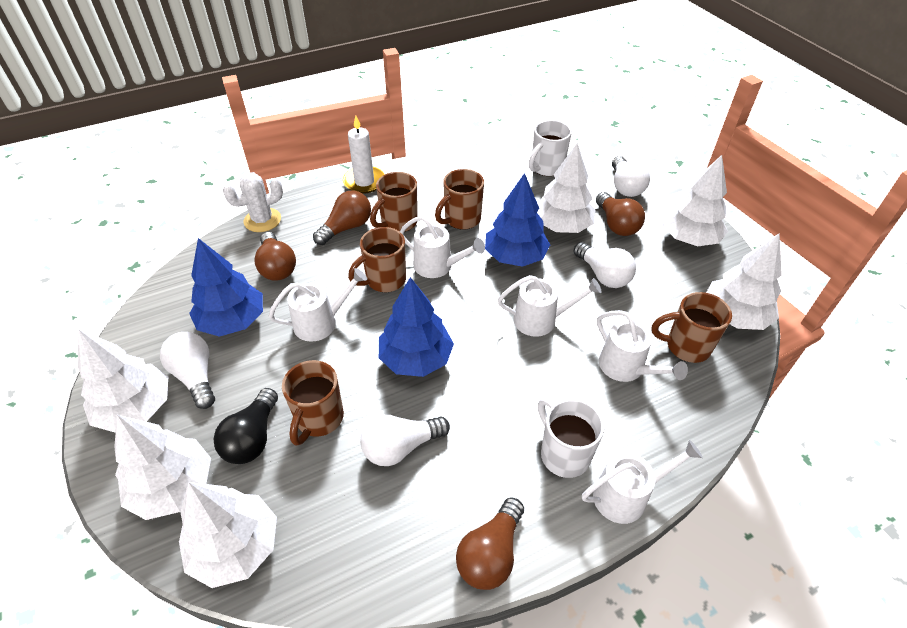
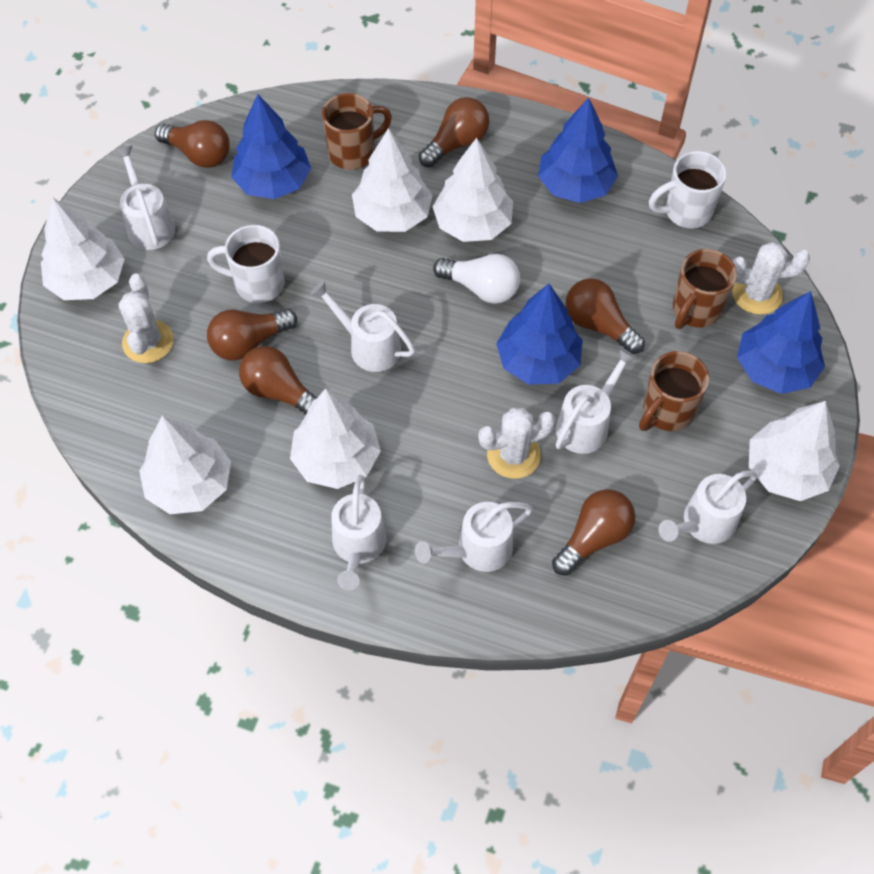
black light bulb: 1 -> 0
blue tree: 3 -> 4
brown light bulb: 4 -> 6
brown mug: 5 -> 3
white cactus: 1 -> 3
white candle: 1 -> 0
white light bulb: 4 -> 1
white watering can: 5 -> 6

